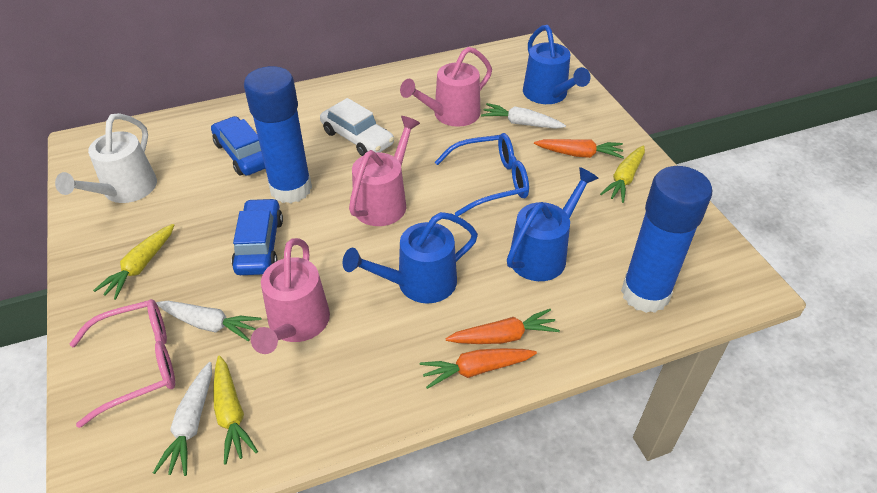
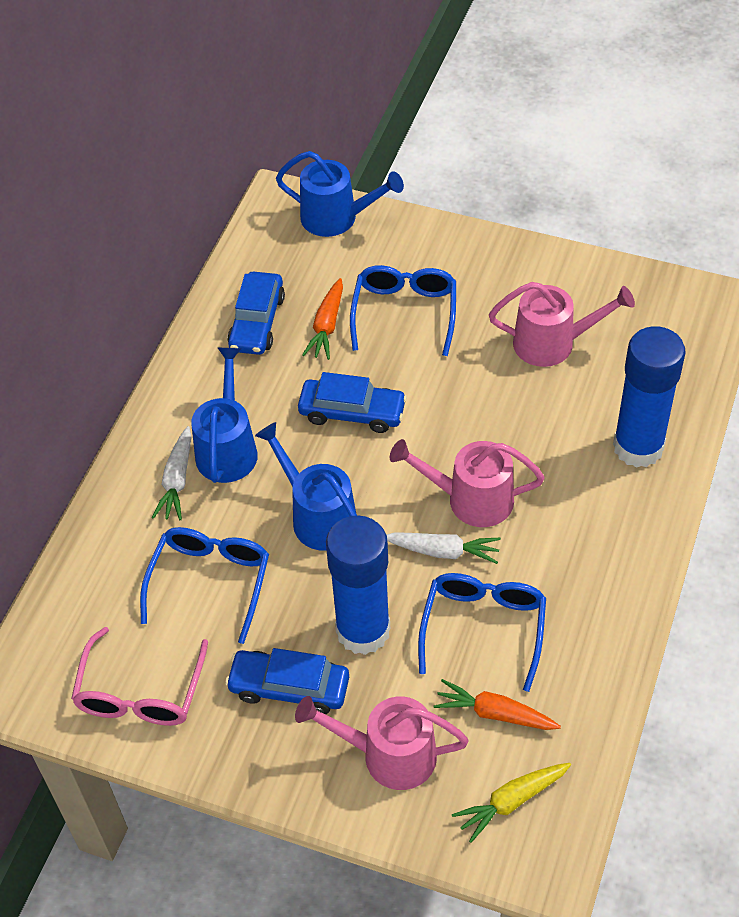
blue car: 2 -> 3
blue glasses: 1 -> 3
orange carrot: 3 -> 2
white car: 1 -> 0
white carrot: 3 -> 2
white watering can: 1 -> 0
yellow carrot: 3 -> 1

